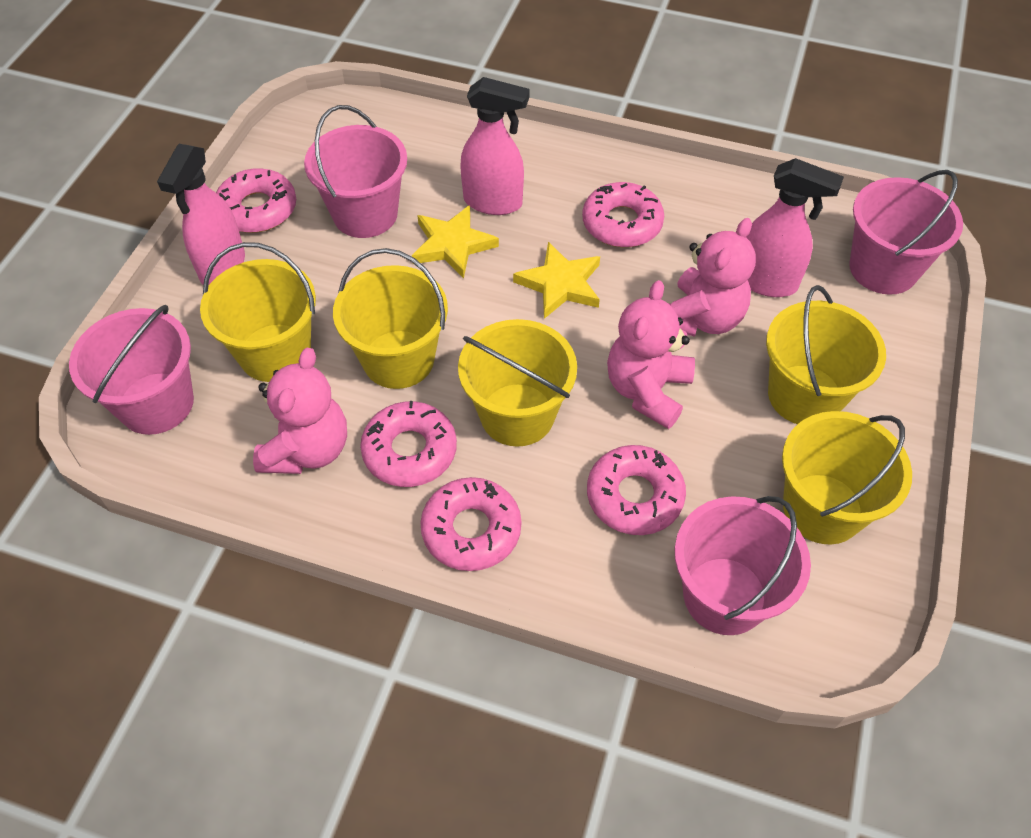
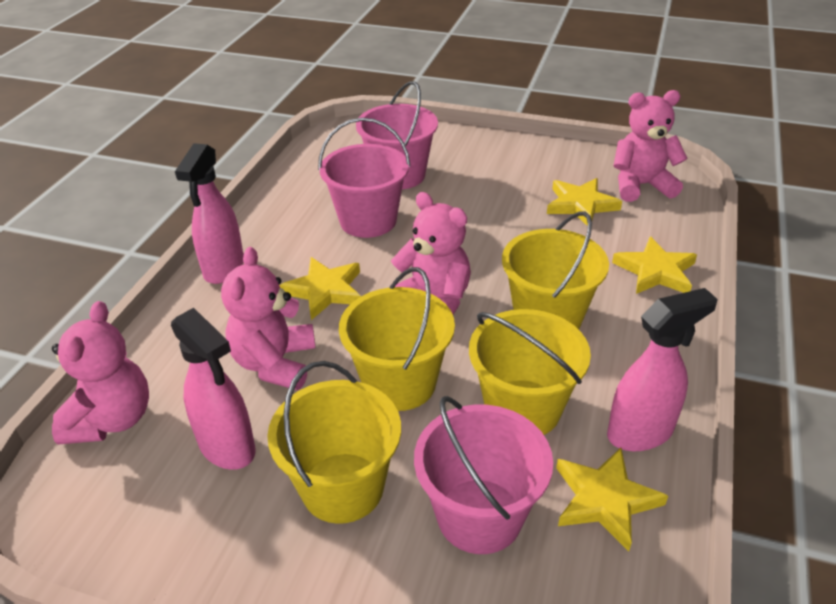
pink bucket: 4 -> 3
pink donut: 5 -> 0
pink teddy bear: 3 -> 4
yellow bucket: 5 -> 4
yellow star: 2 -> 4

